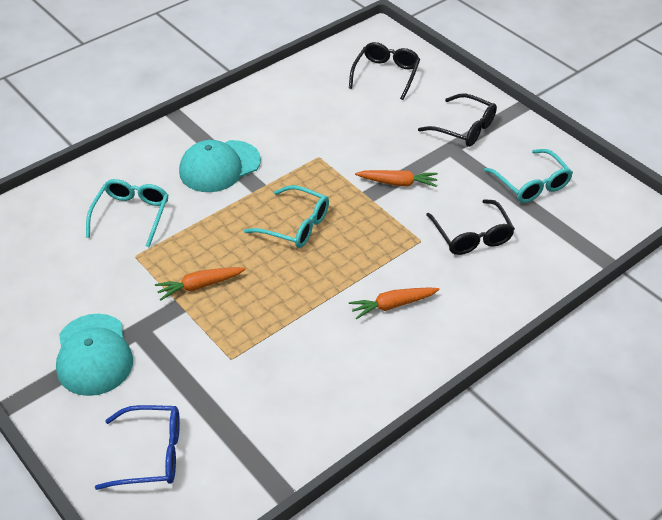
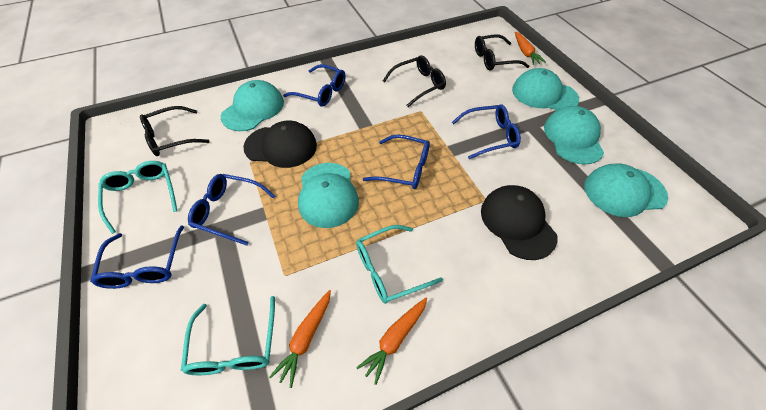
black cap: 0 -> 2
blue glasses: 1 -> 5
turquoise cap: 2 -> 5

